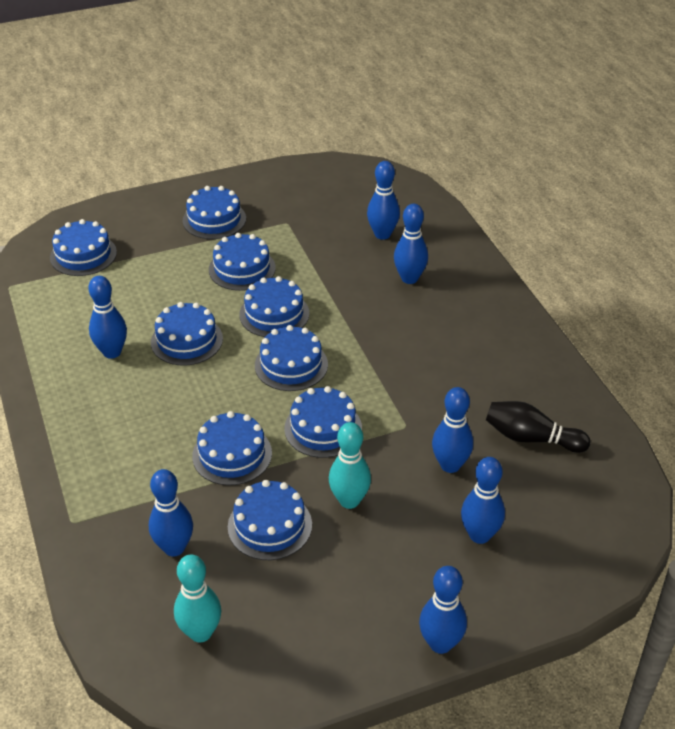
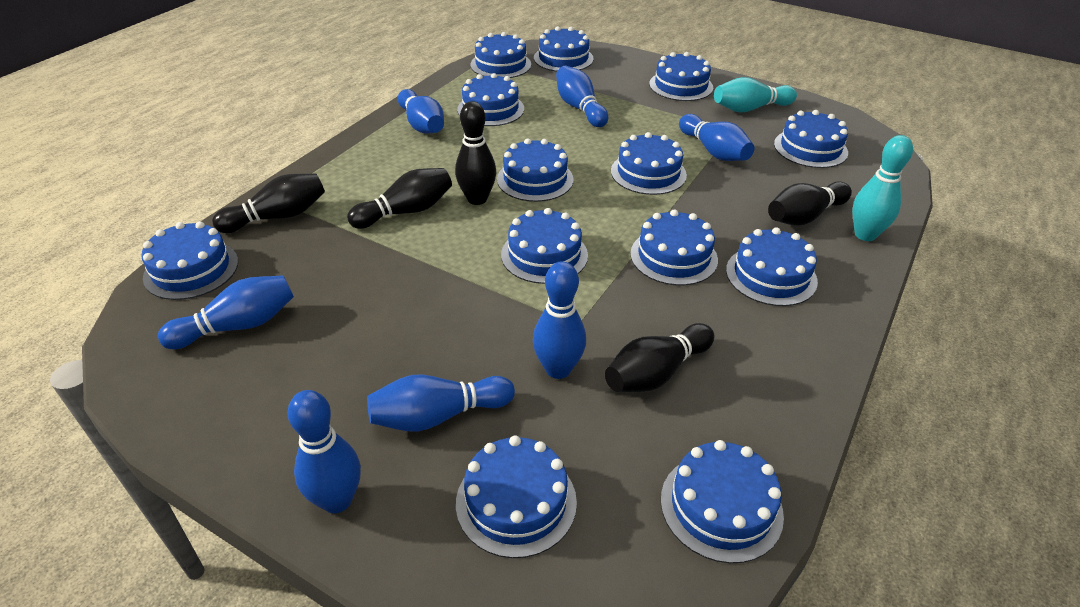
black bowling pin: 1 -> 5
blue cake: 9 -> 13

